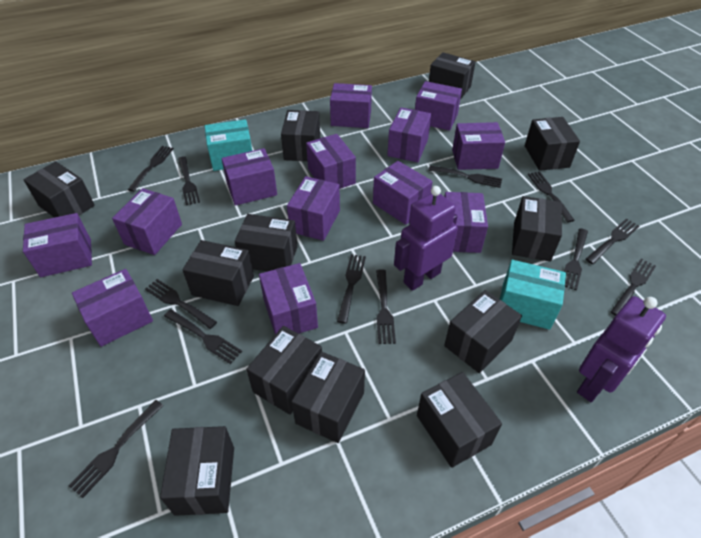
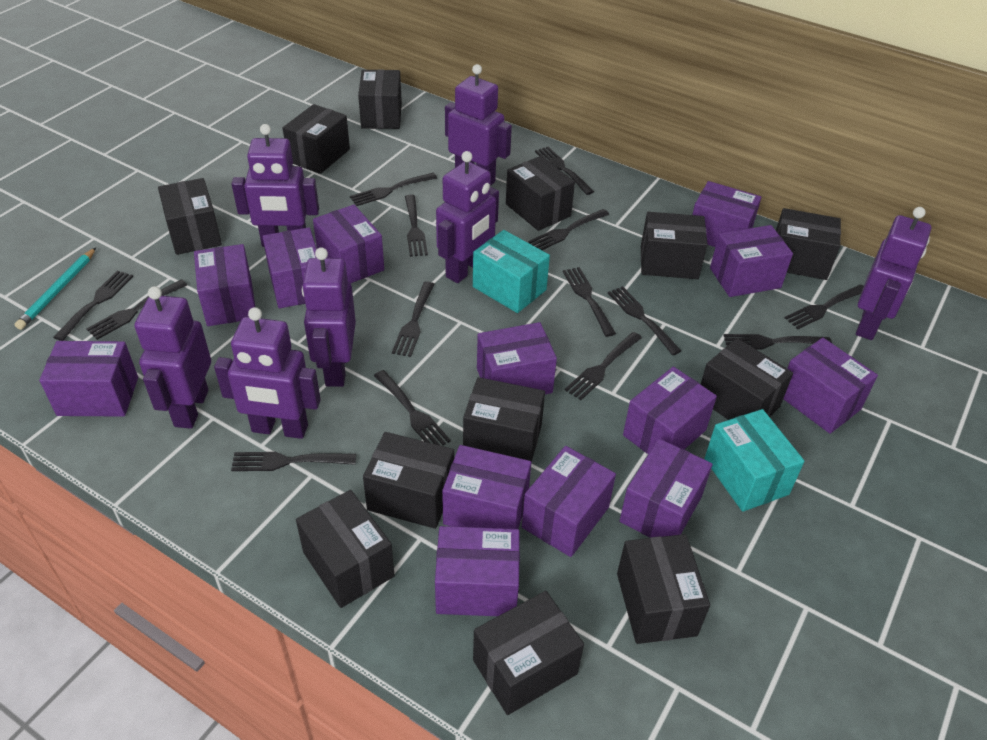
black fork: 12 -> 14
purple robot: 2 -> 7
turquoise pencil: 0 -> 1

